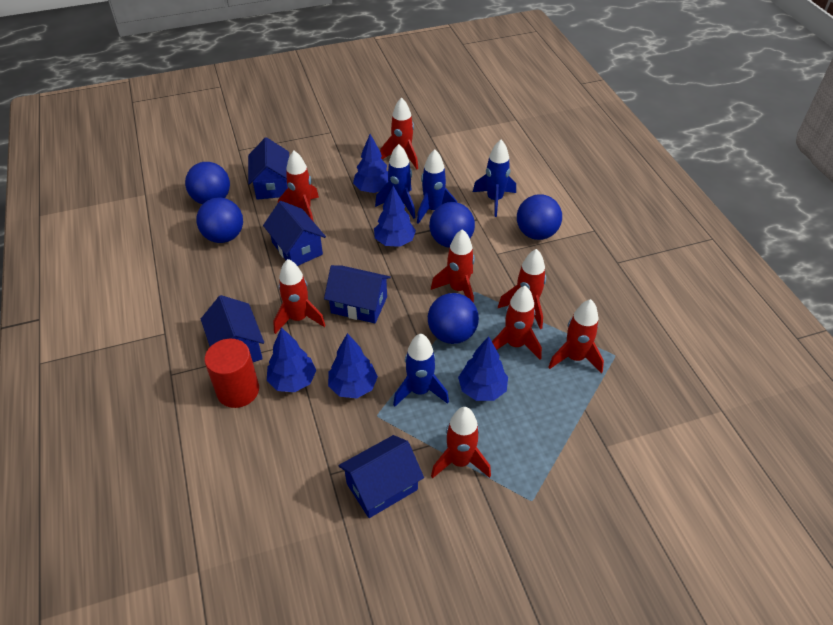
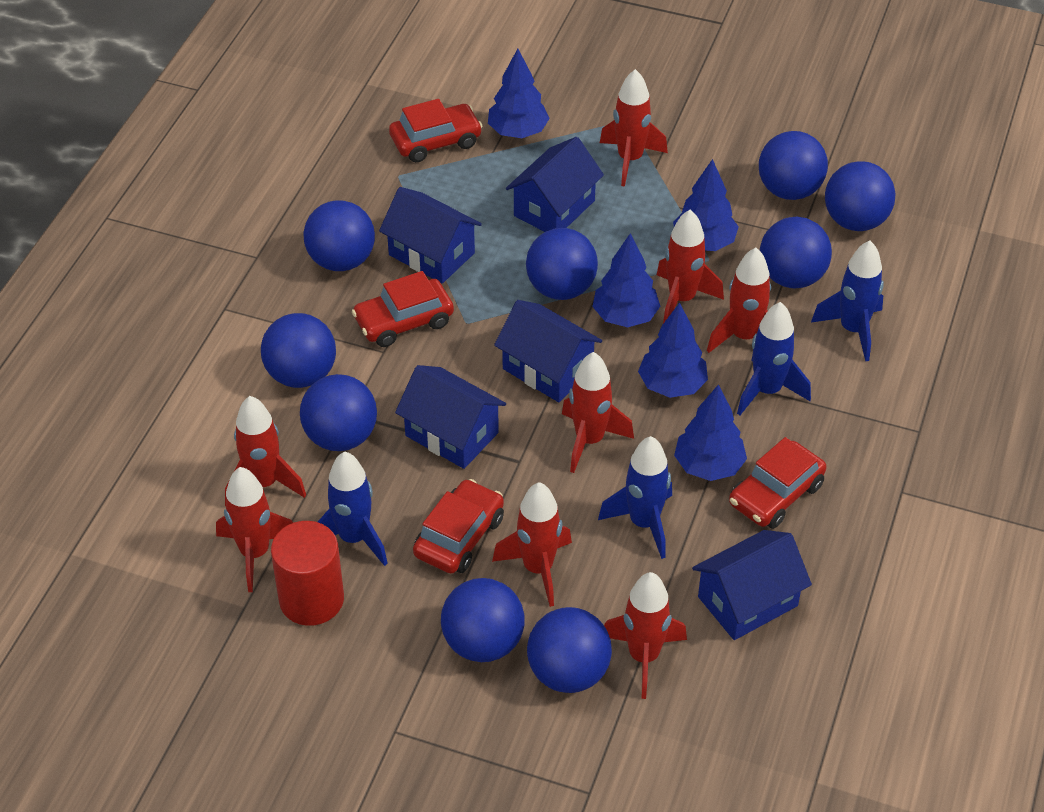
blue ball: 5 -> 9
red car: 0 -> 4

